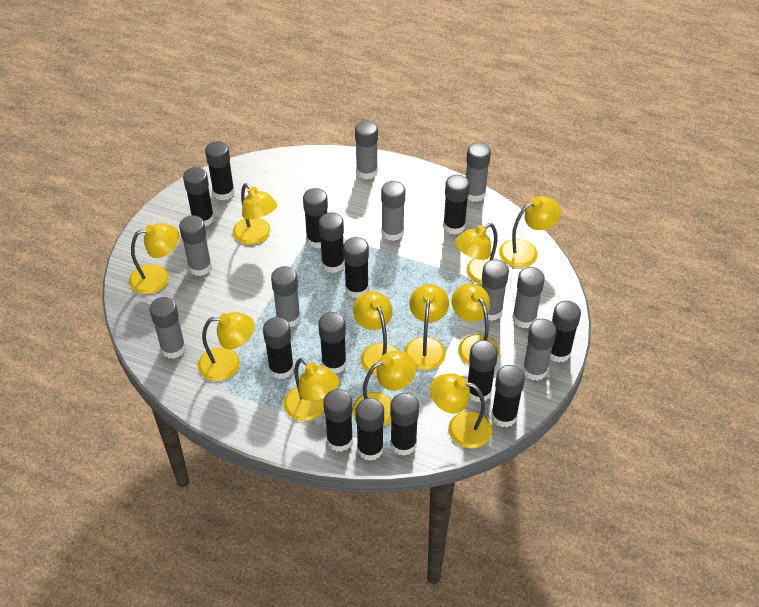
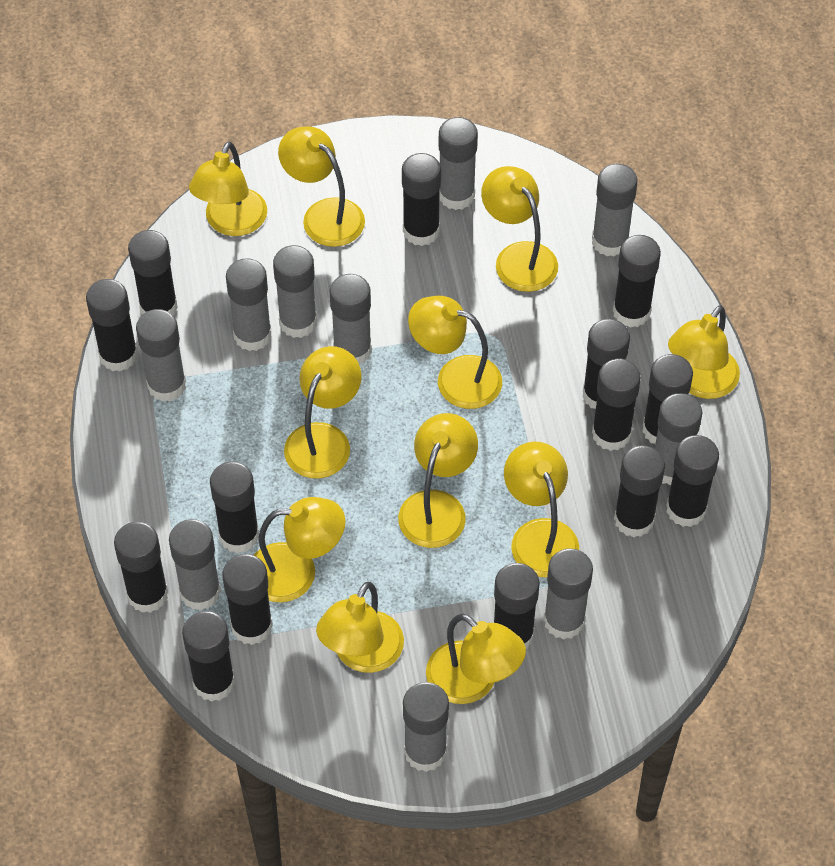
grey glue stick: 9 -> 10

